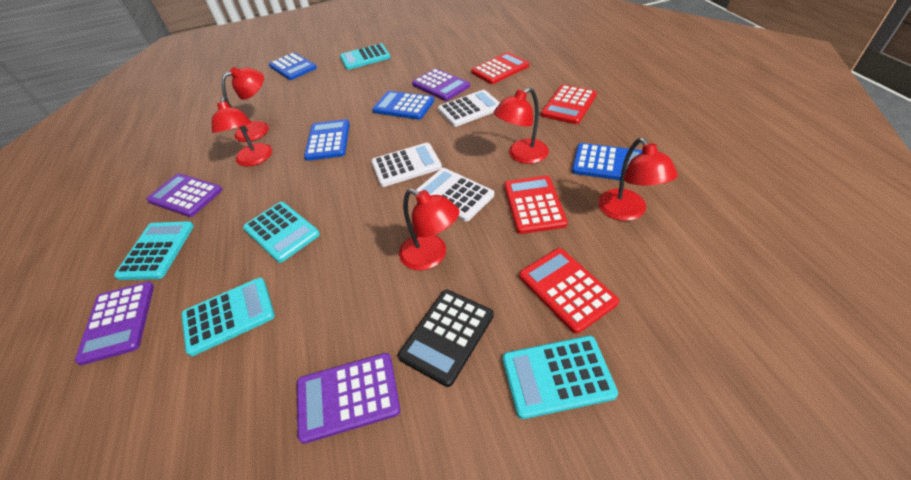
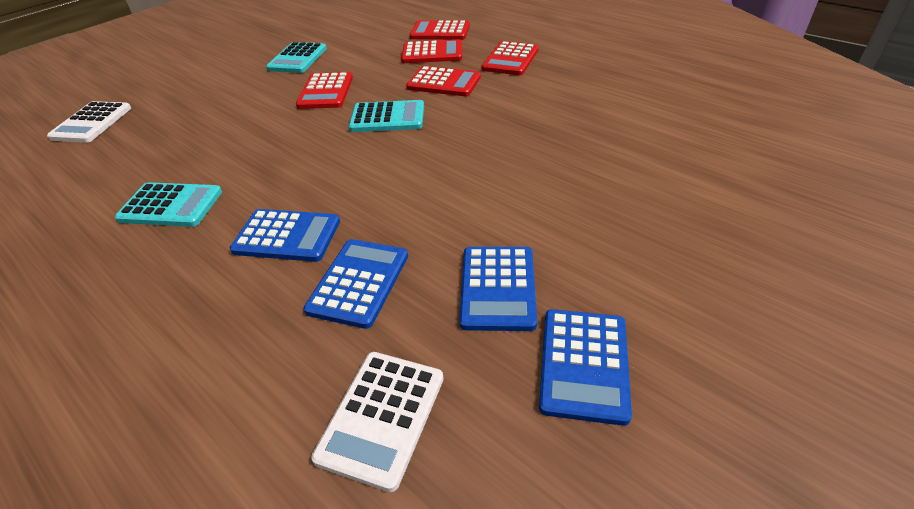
black calculator: 1 -> 0
purple calculator: 4 -> 0
red calculator: 4 -> 5
red lamp: 5 -> 0
turquoise calculator: 5 -> 3
white calculator: 3 -> 2

